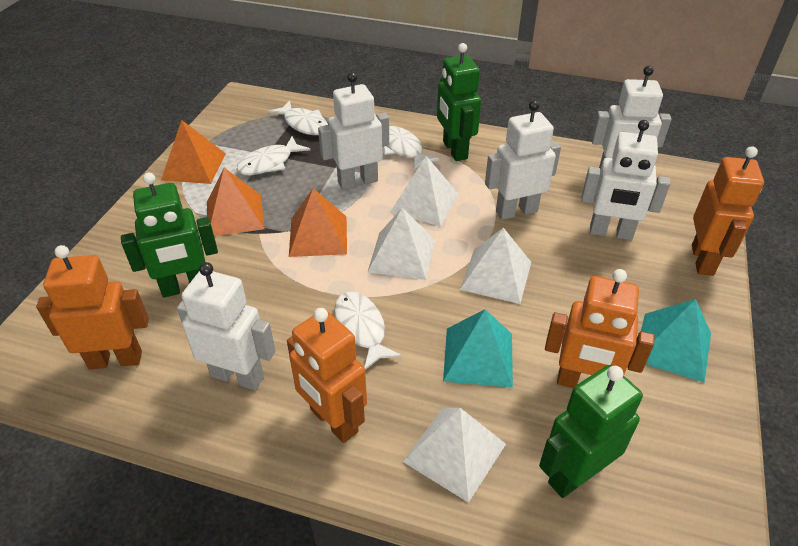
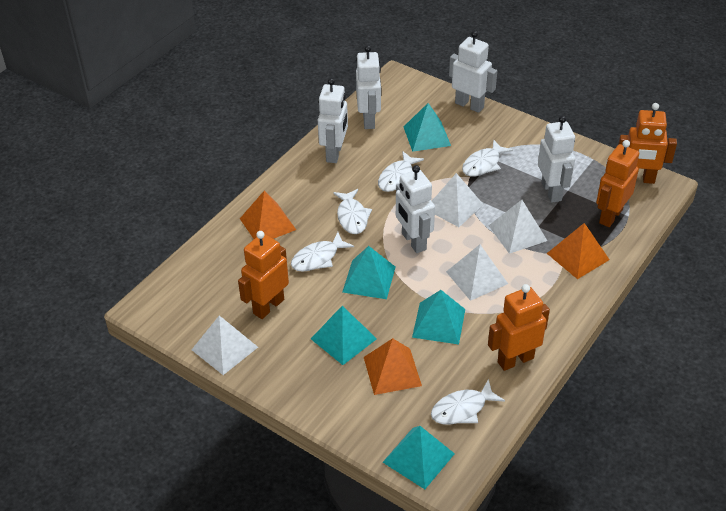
green robot: 3 -> 0
turquoise pyramid: 2 -> 5
white fish: 4 -> 5

